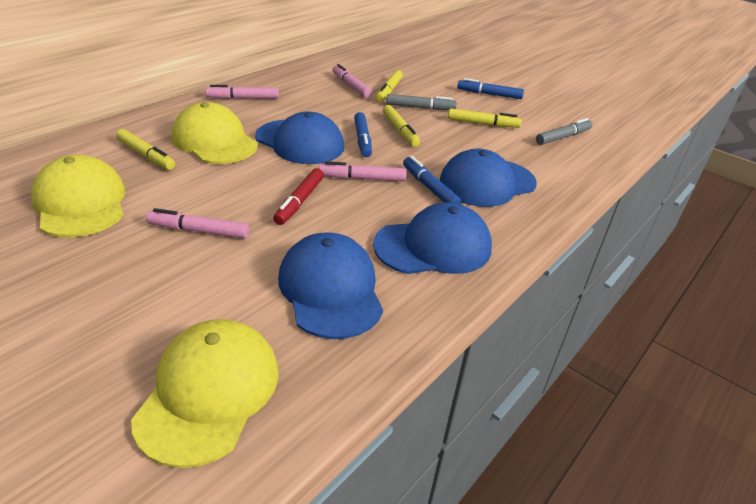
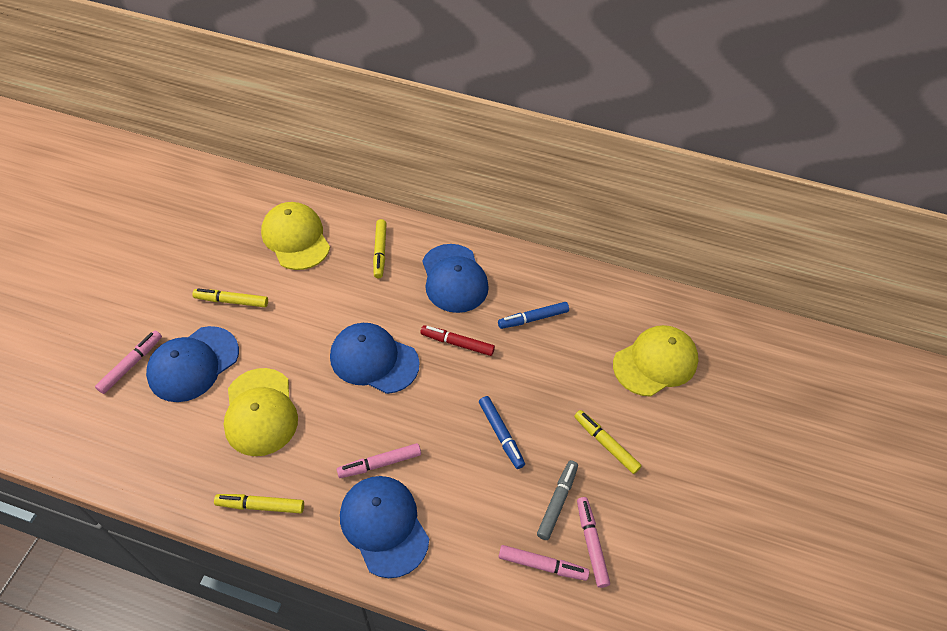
blue marker: 3 -> 2
grey marker: 2 -> 1

